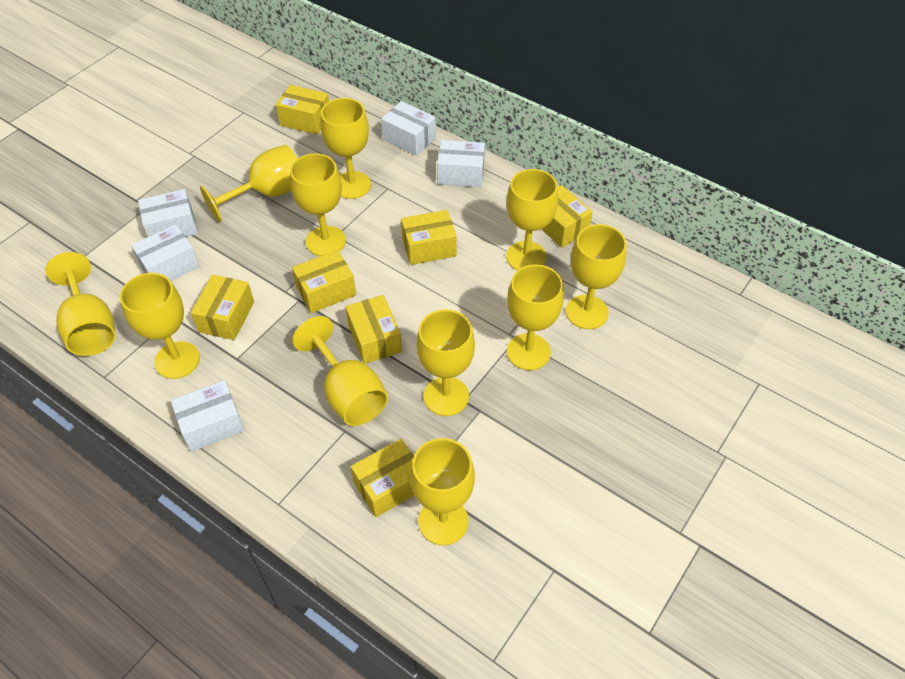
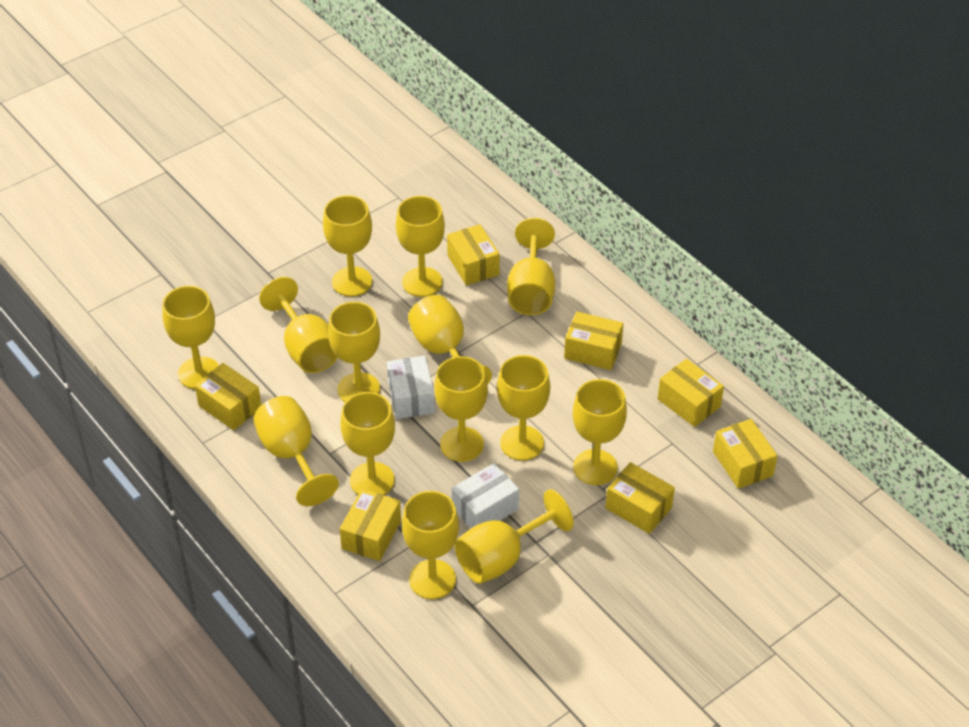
white box: 5 -> 2
yellow goblet: 11 -> 14

